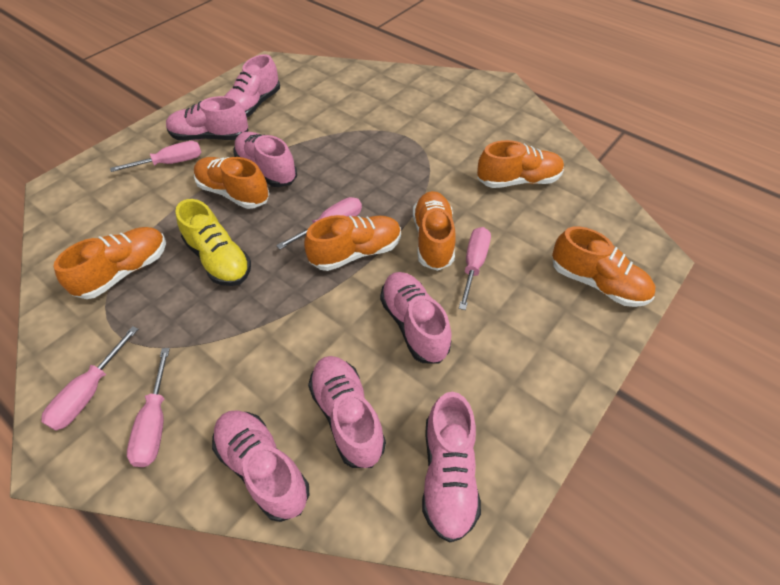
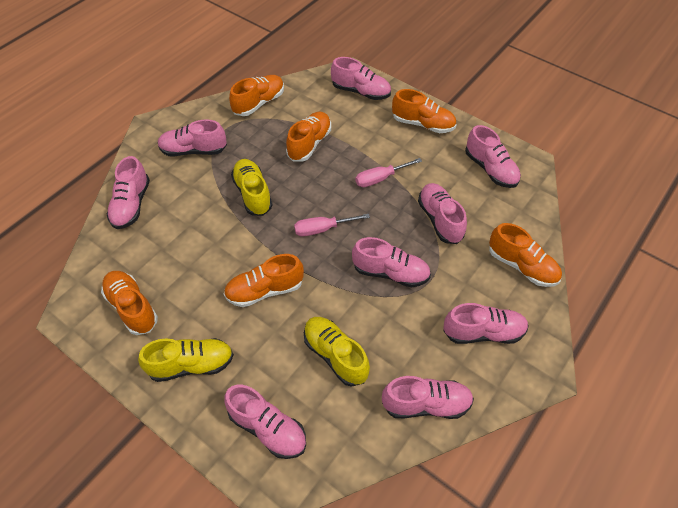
pink screwdriver: 5 -> 2
pink shoe: 7 -> 9
yellow shoe: 1 -> 3

